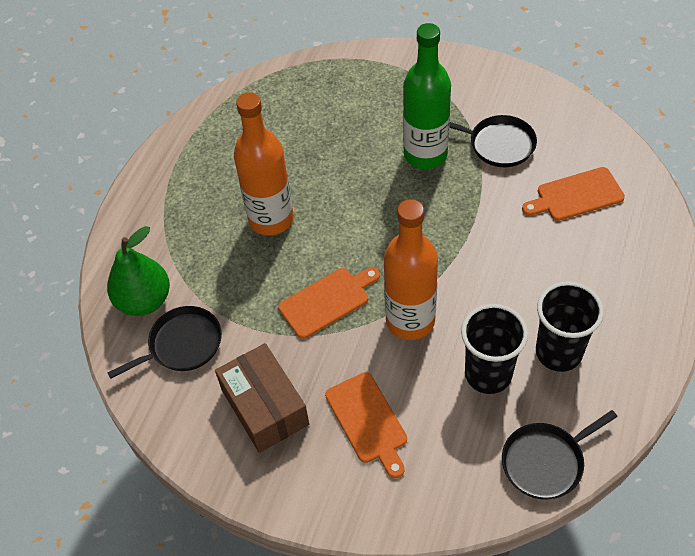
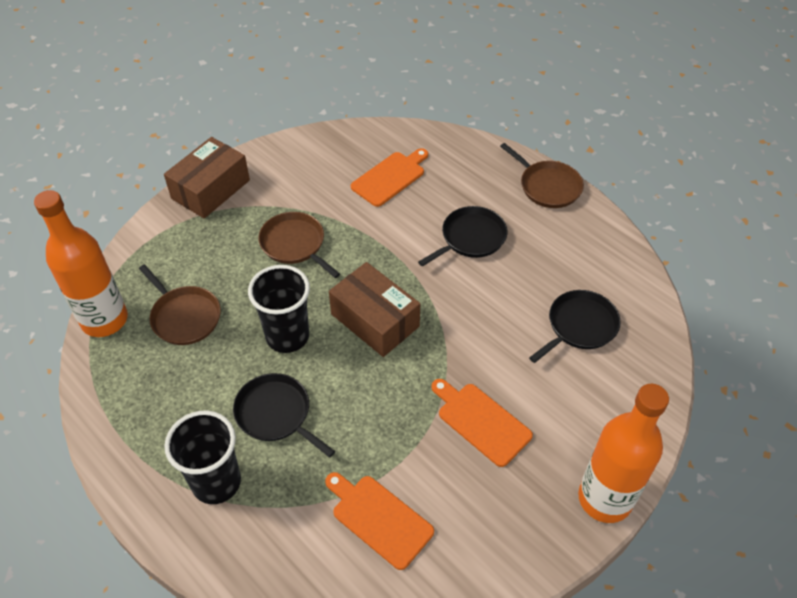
brown box: 1 -> 2
brown pan: 0 -> 3
green bottle: 1 -> 0
green pear: 1 -> 0

